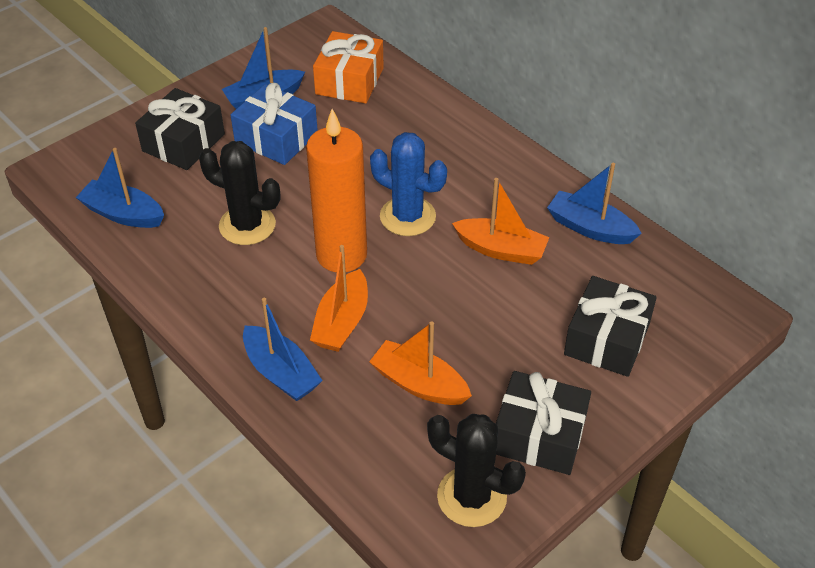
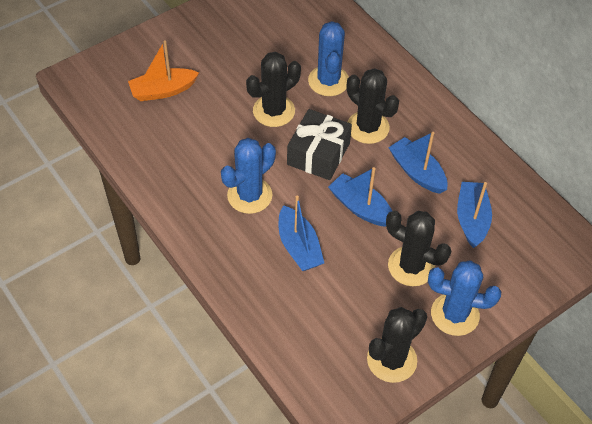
black cactus: 2 -> 4
black gift: 3 -> 1
blue cactus: 1 -> 3
blue gift: 1 -> 0
orange boat: 3 -> 1
orange candle: 1 -> 0
orange gift: 1 -> 0

